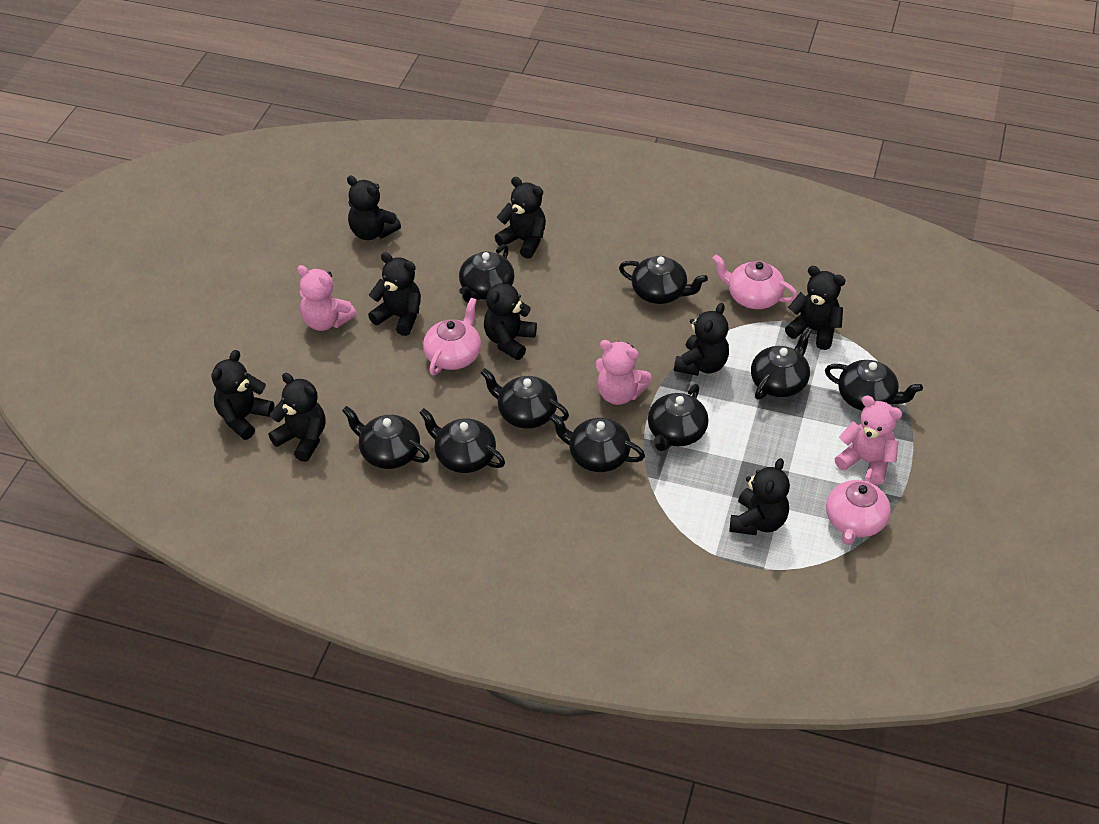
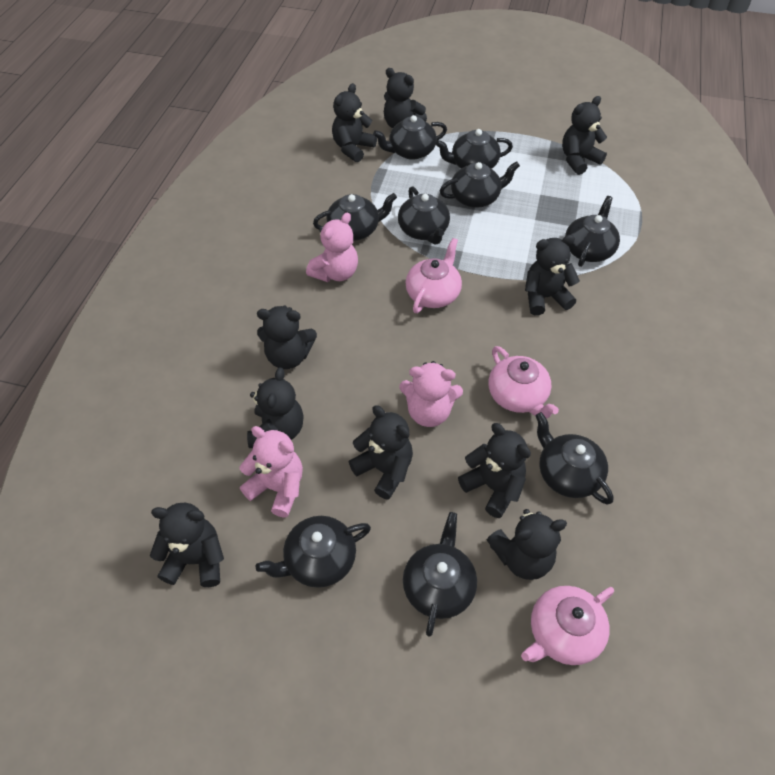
black teddy bear: 9 -> 10

